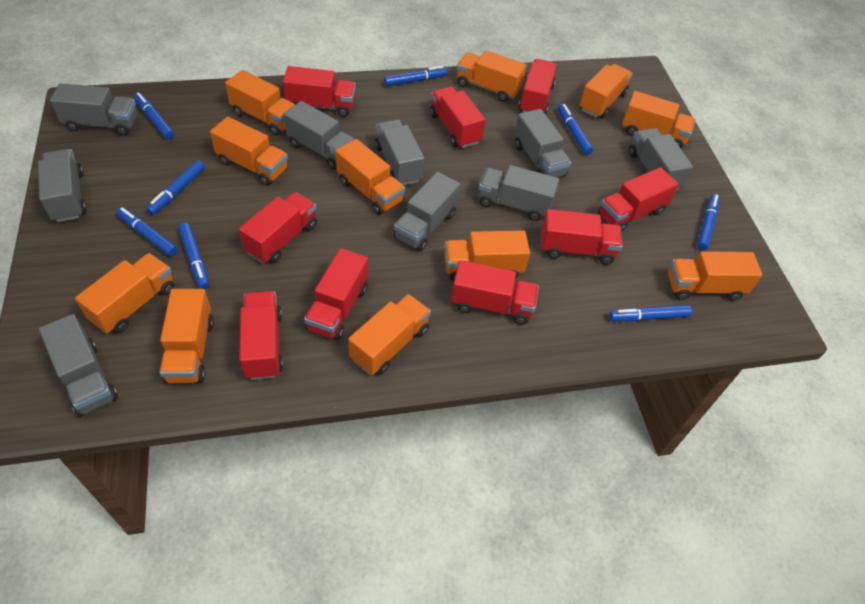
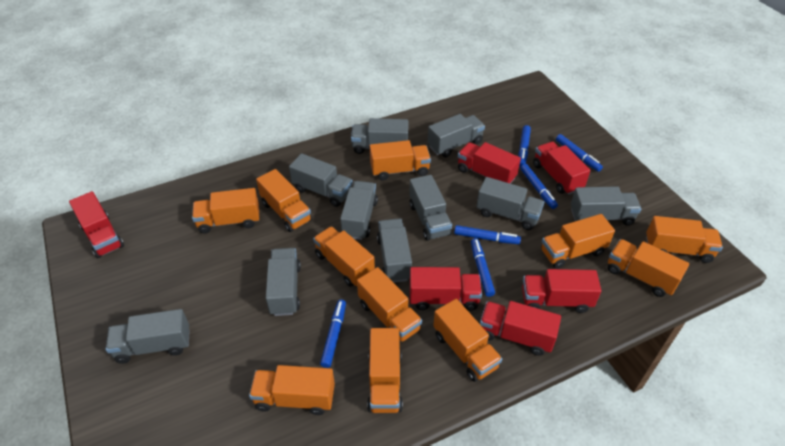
blue marker: 8 -> 6
grey truck: 9 -> 10
red truck: 9 -> 6

